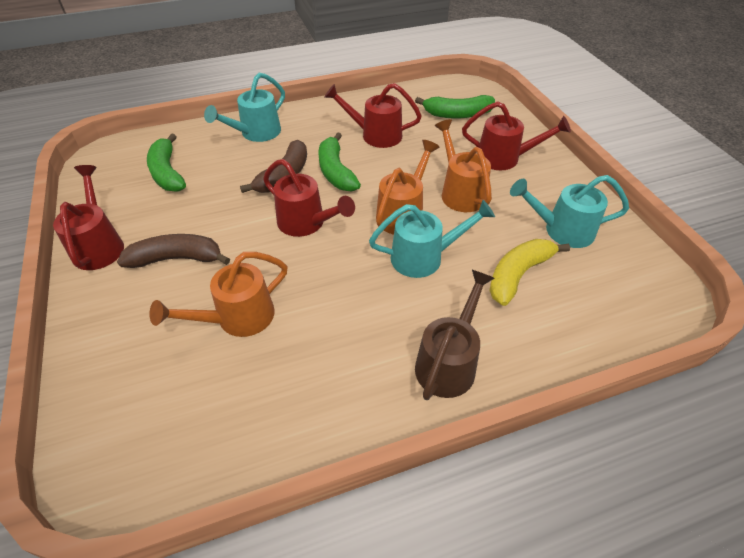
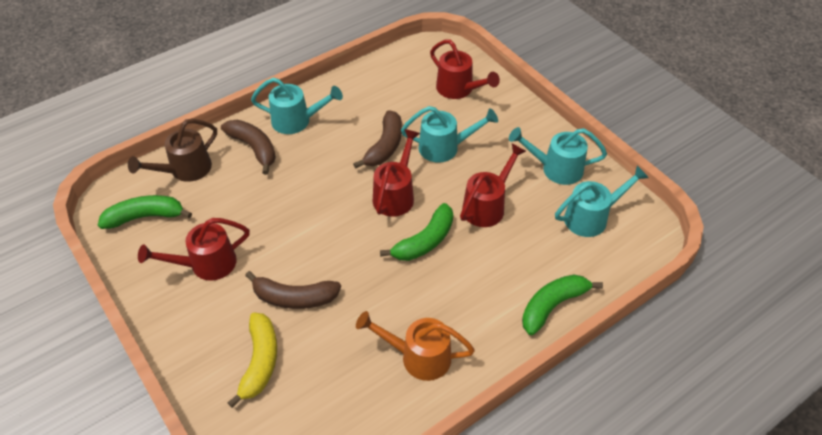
brown banana: 2 -> 3
orange watering can: 3 -> 1
turquoise watering can: 3 -> 4

